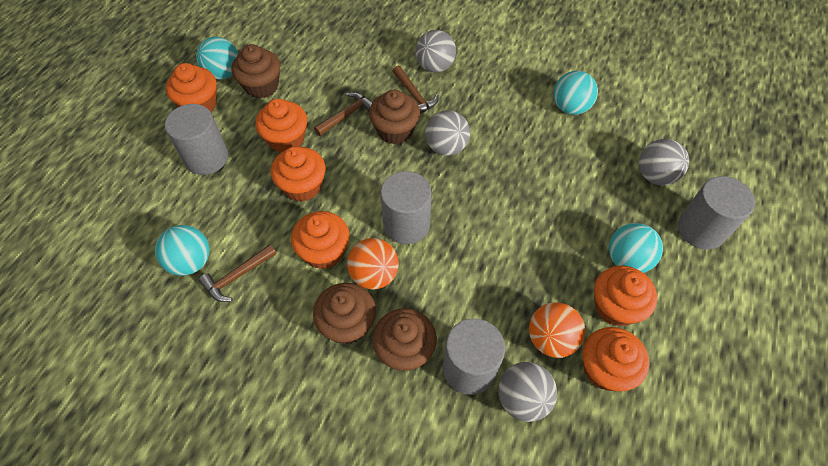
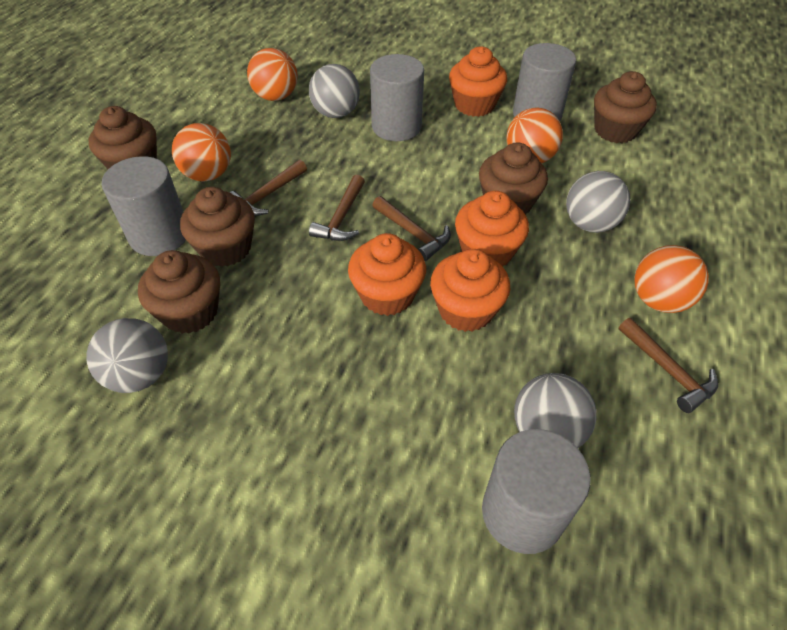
brown cupcake: 4 -> 5
brown hammer: 3 -> 4
orange ball: 2 -> 4
orange cupcake: 6 -> 4
turquoise ball: 4 -> 0

